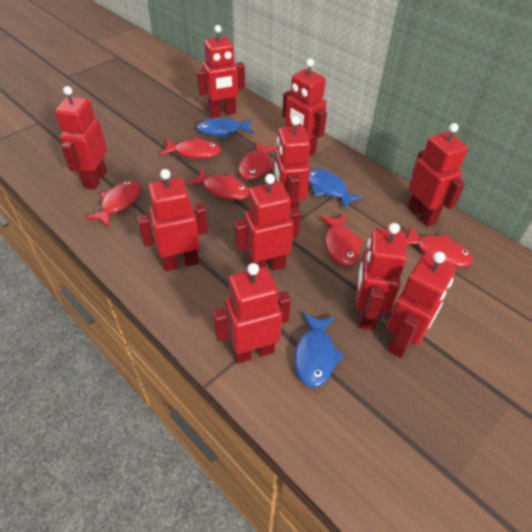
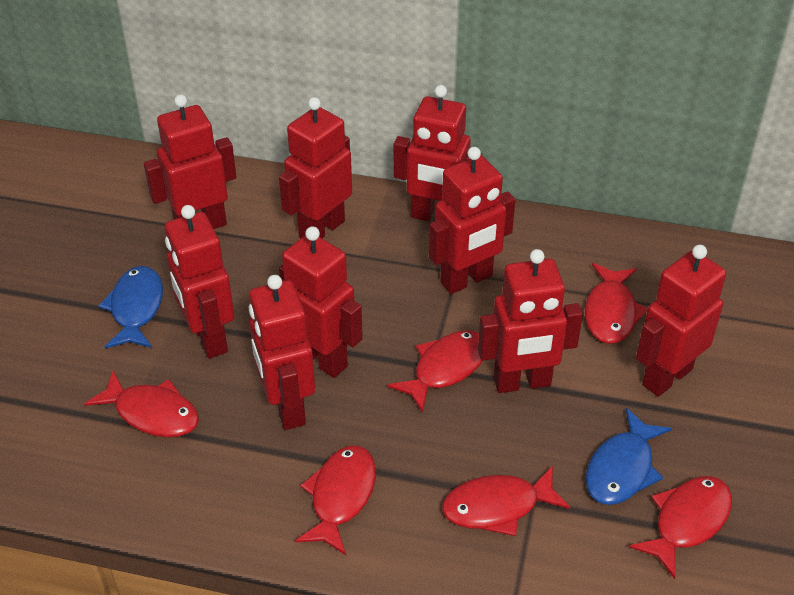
blue fish: 3 -> 2
red robot: 10 -> 9

